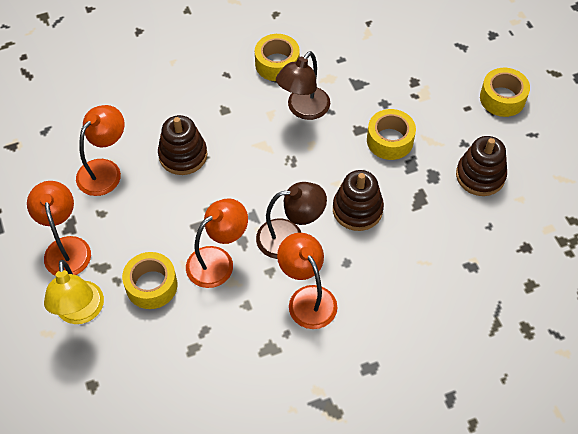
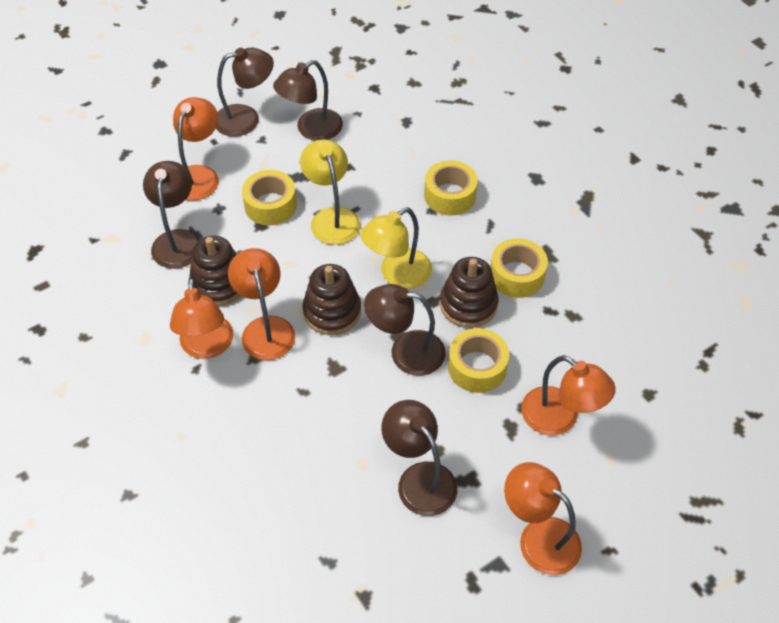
brown lamp: 2 -> 5
orange lamp: 4 -> 5
yellow lamp: 1 -> 2

